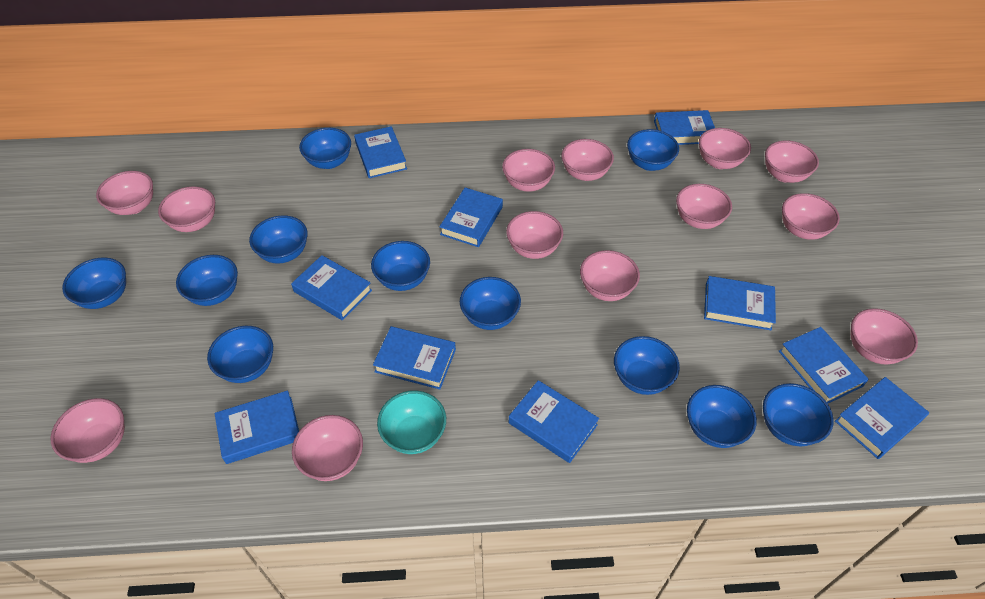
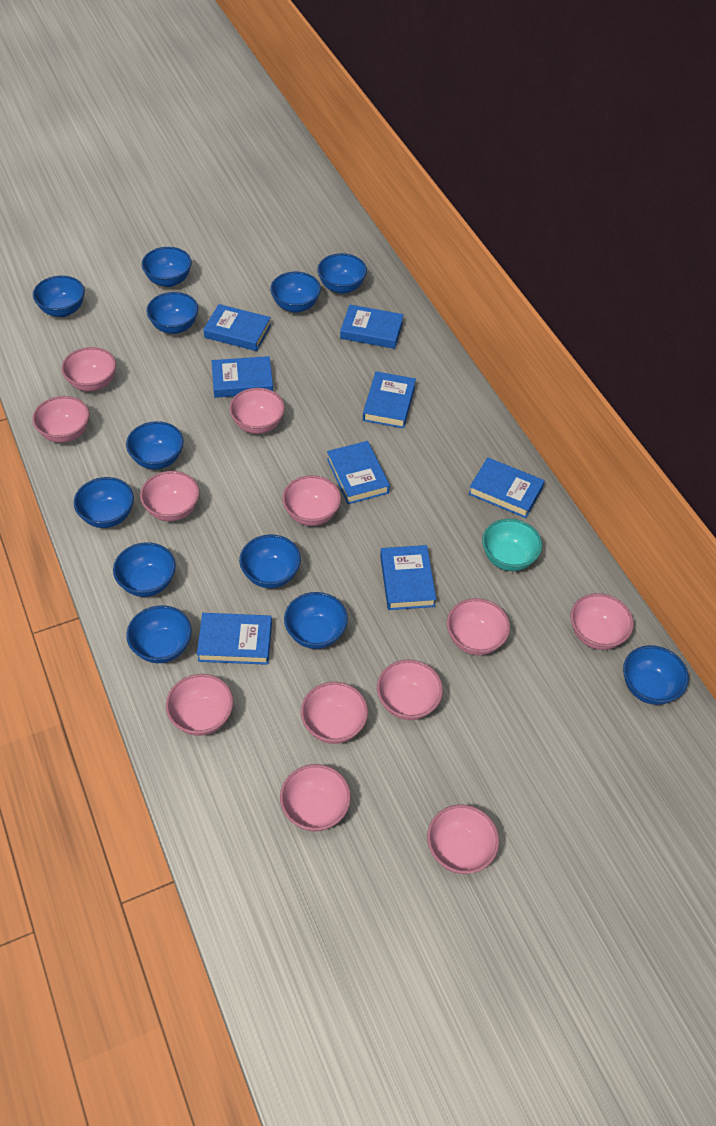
blue book: 10 -> 8
blue bowl: 11 -> 12
pink bowl: 13 -> 12

